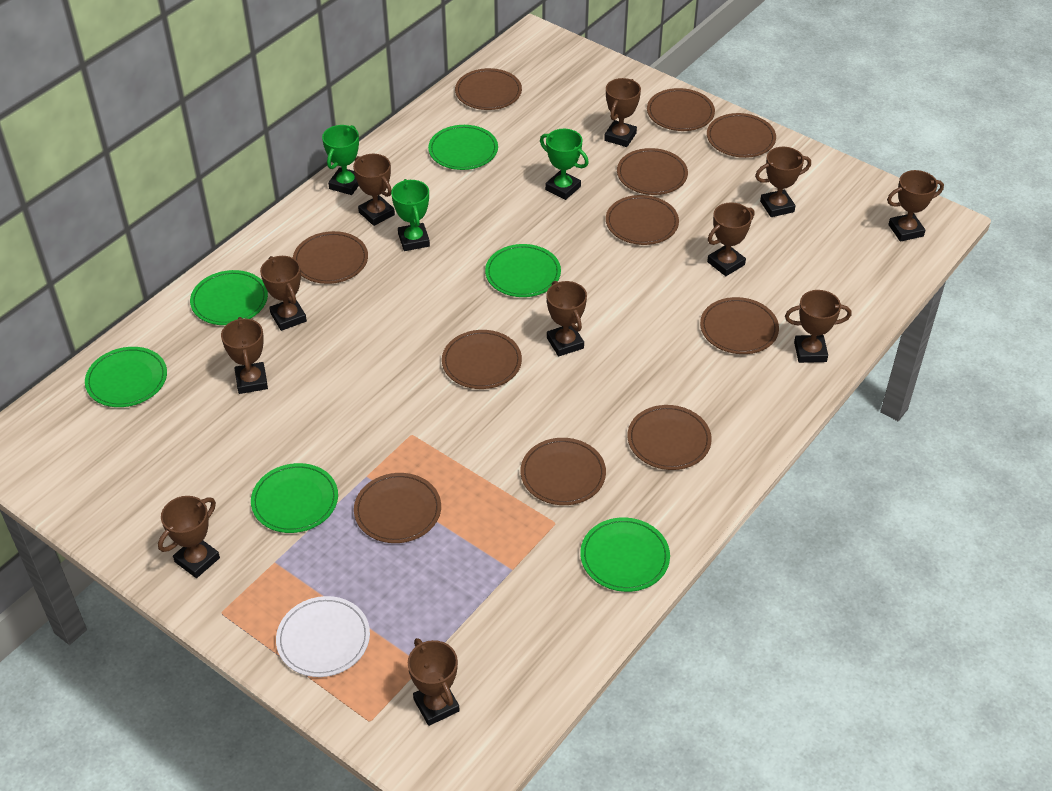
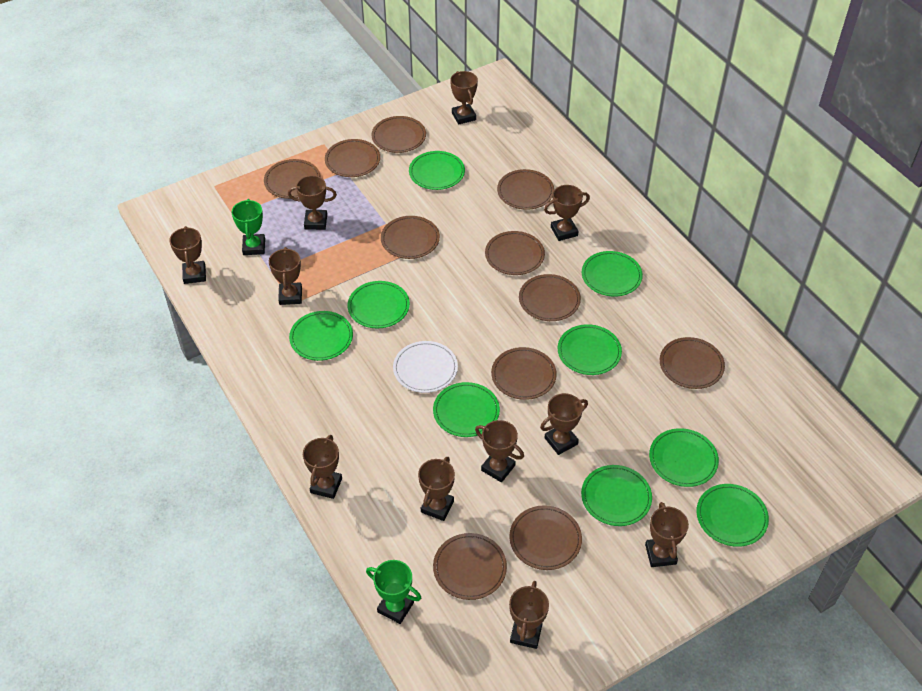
green plate: 6 -> 9
green trophy: 3 -> 2

